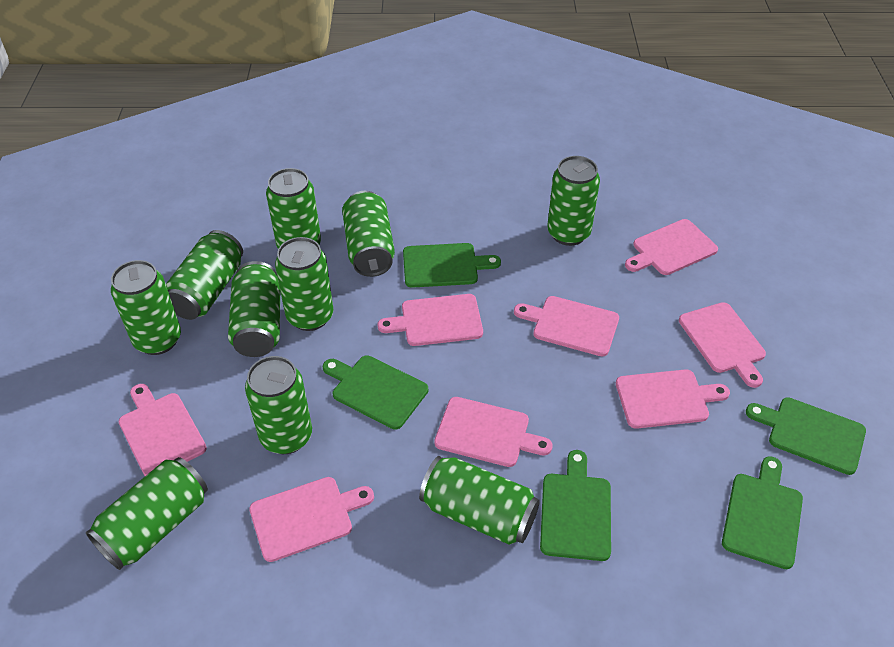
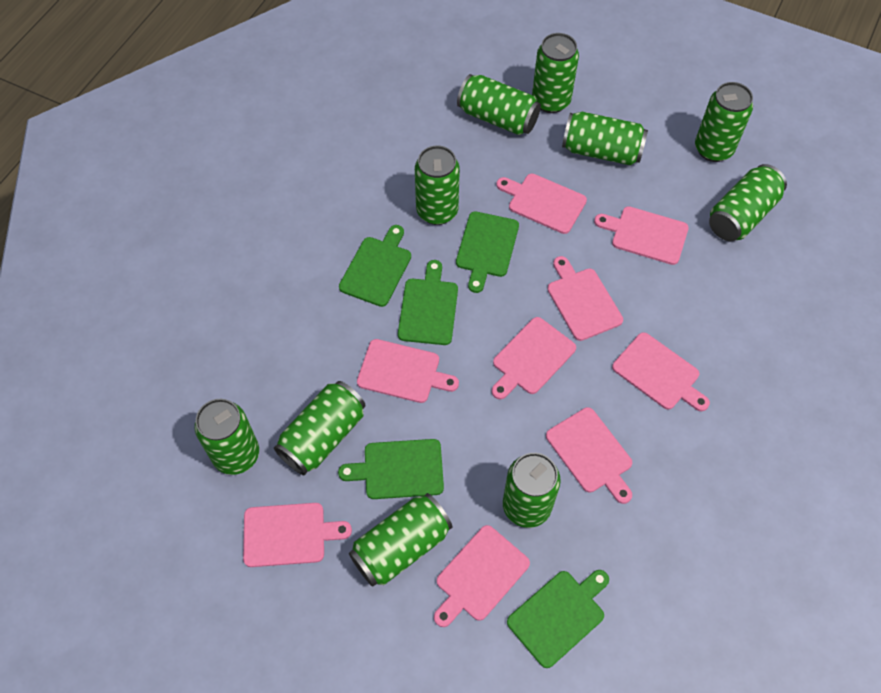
pink cutting board: 8 -> 9

